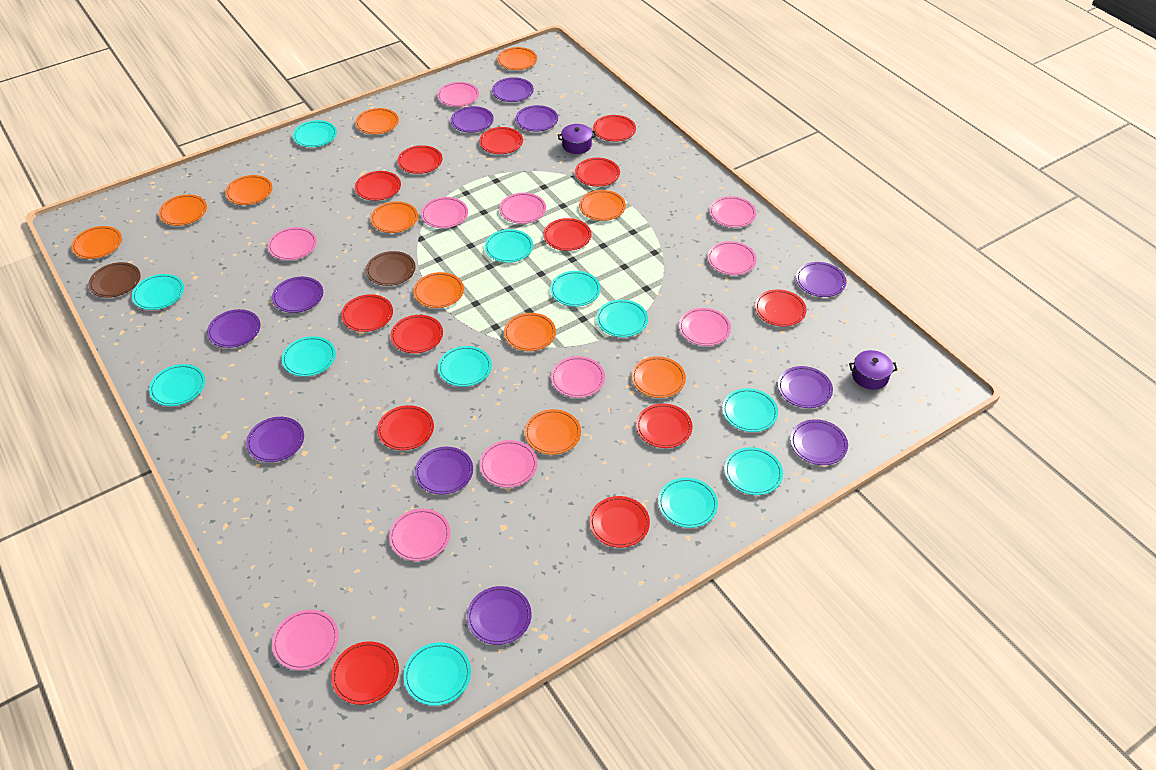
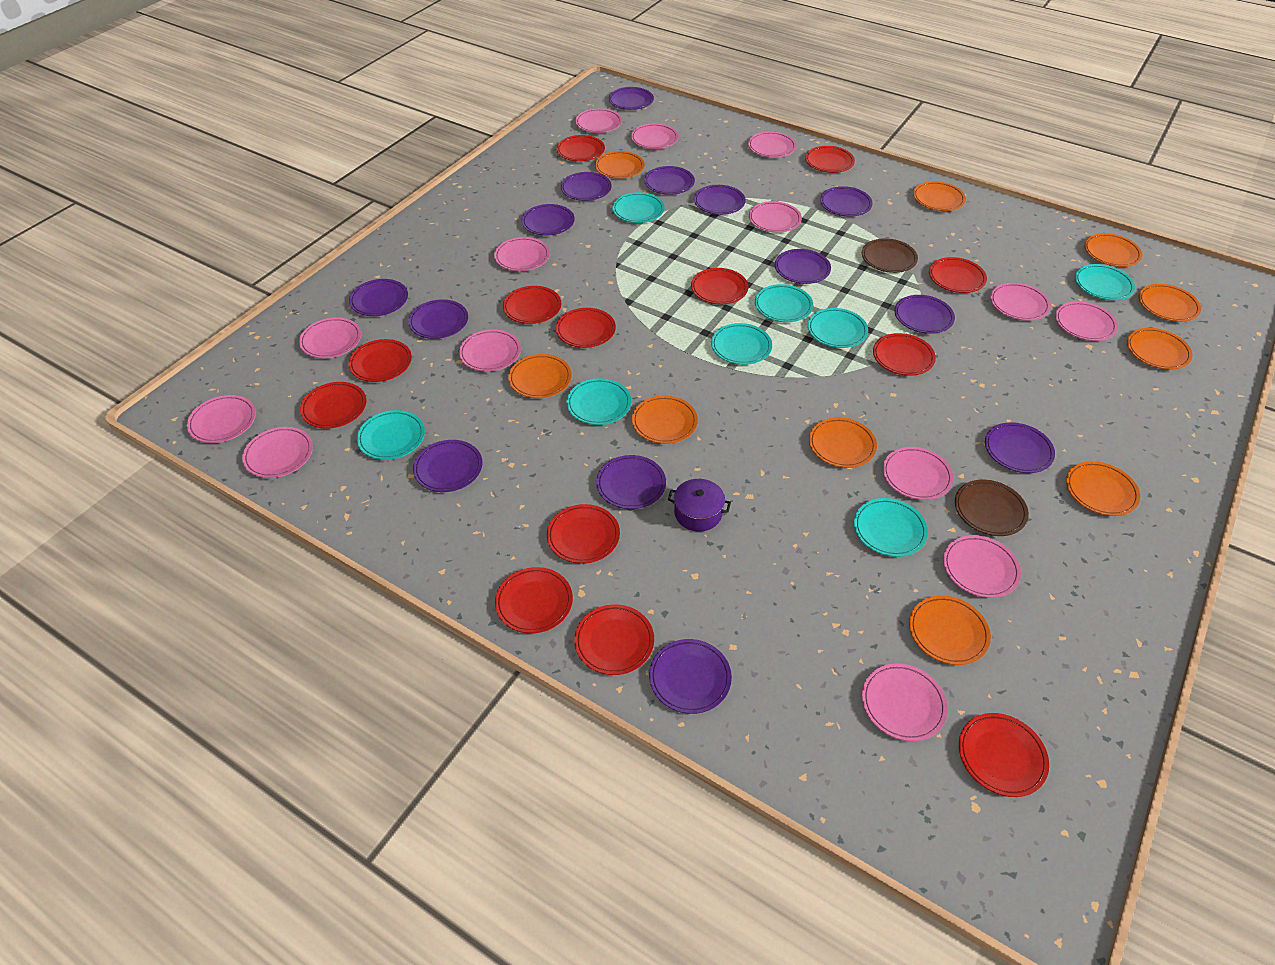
orange plate: 11 -> 10
pink plate: 11 -> 14
purple plate: 11 -> 14
purple pot: 2 -> 1
turquoise plate: 12 -> 8

